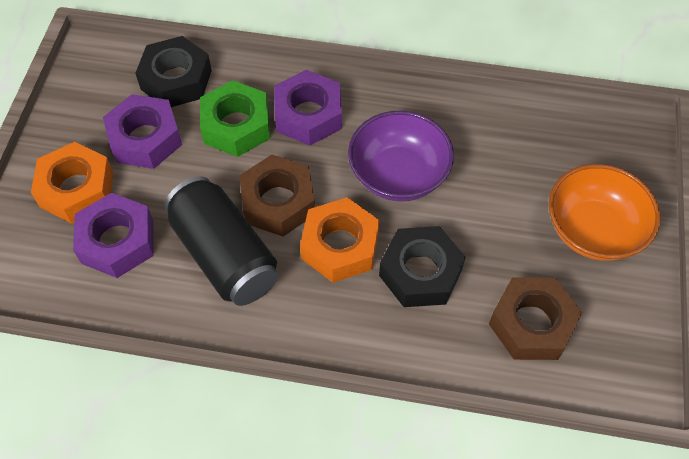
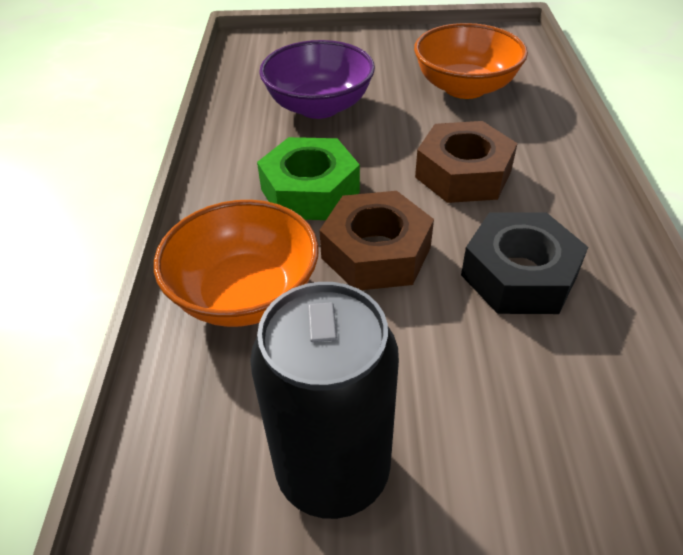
black nut: 2 -> 1
orange bowl: 1 -> 2
orange nut: 2 -> 0
purple nut: 3 -> 0

